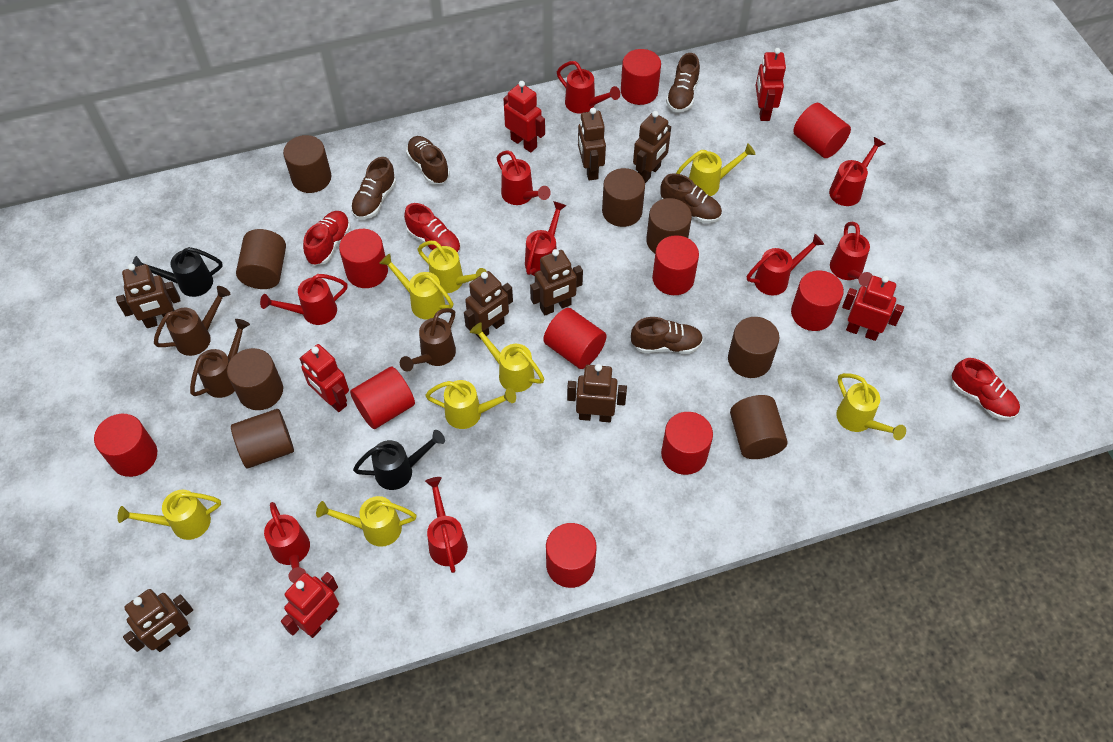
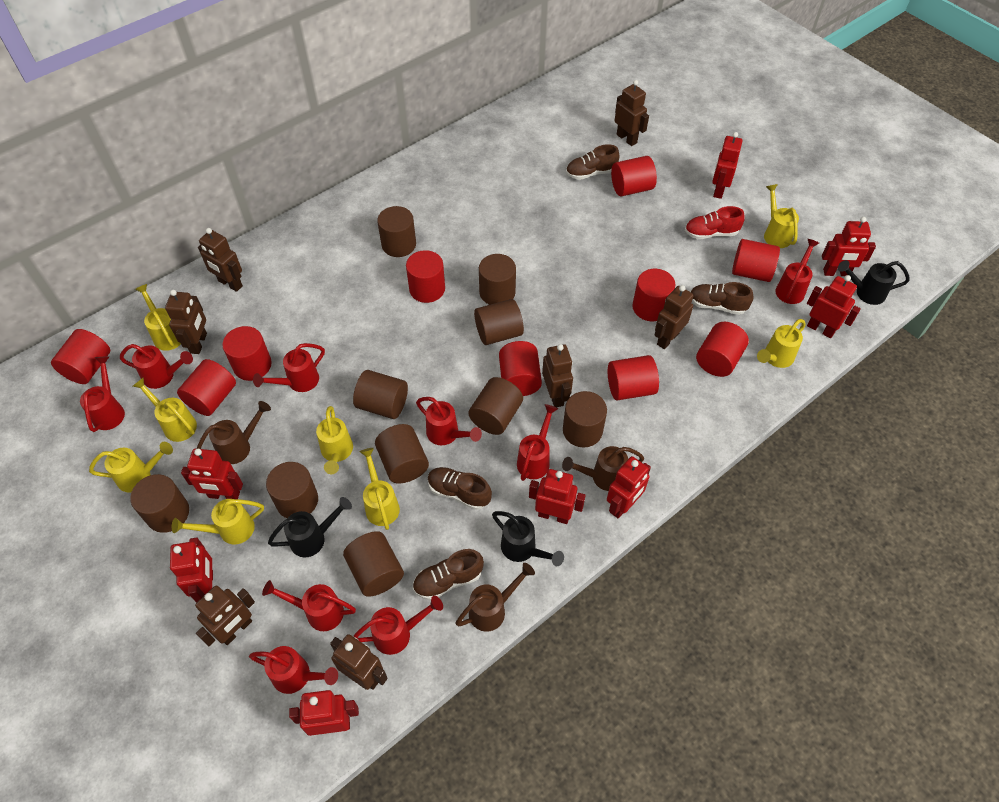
black watering can: 2 -> 3
brown cylinder: 8 -> 10
brown shoe: 5 -> 4
red robot: 5 -> 8
red shoe: 3 -> 1

